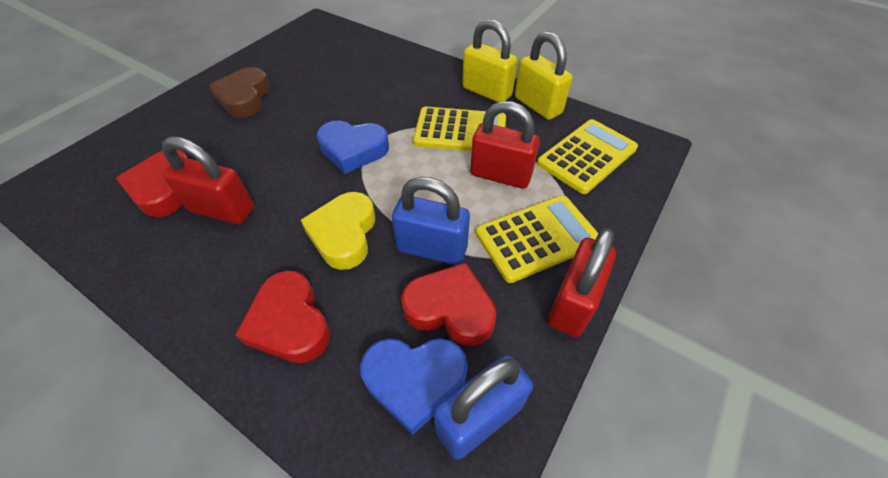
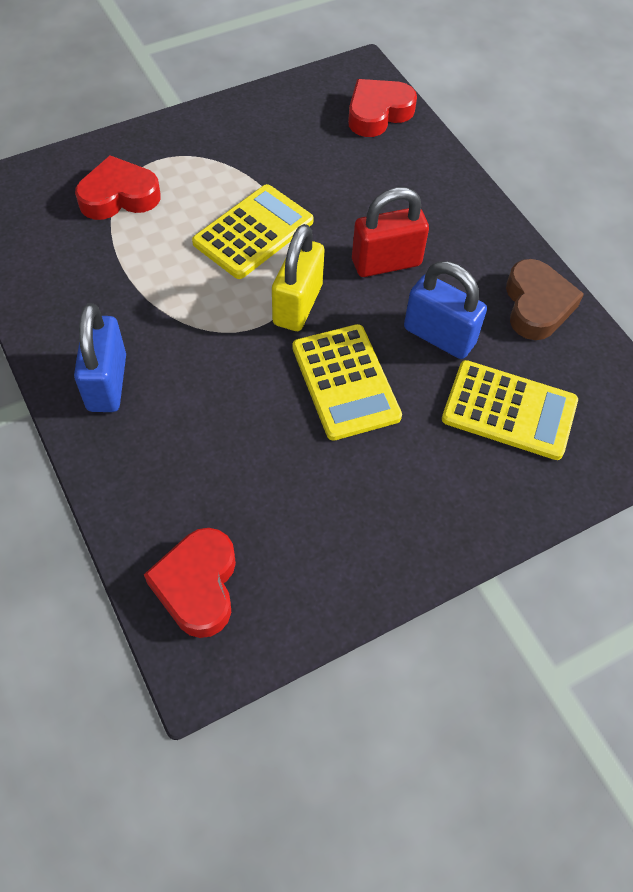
blue heart: 2 -> 0
red padlock: 3 -> 1
yellow heart: 1 -> 0
yellow padlock: 2 -> 1

